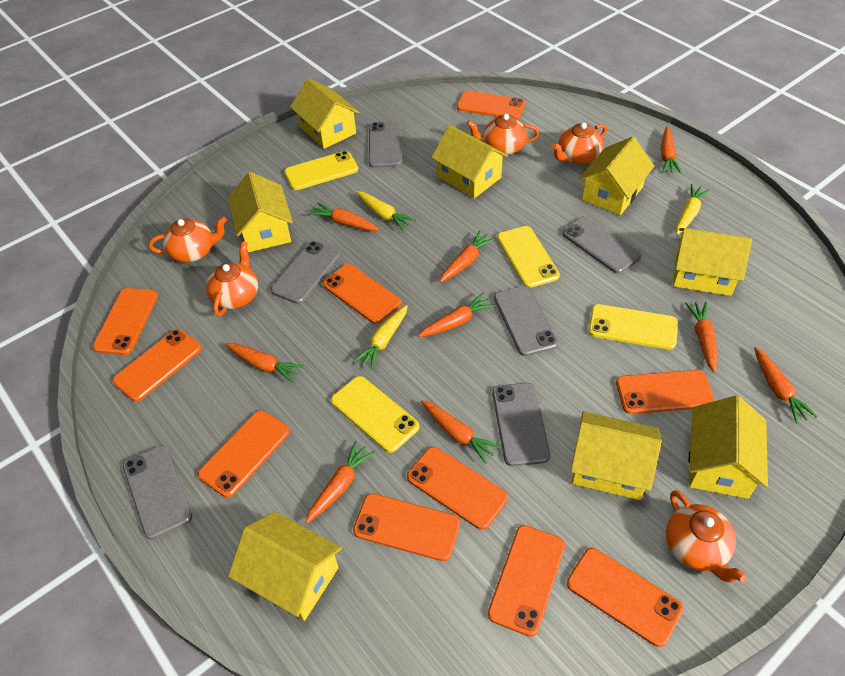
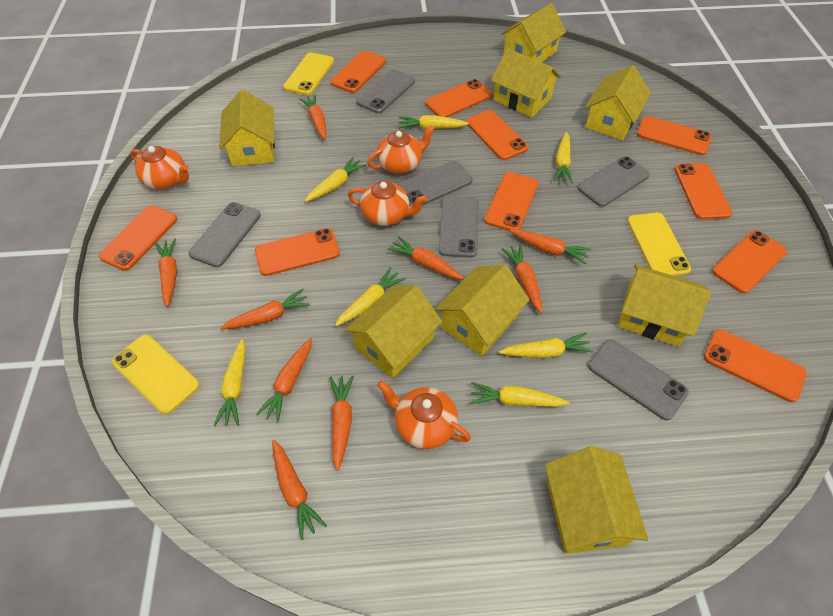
orange teapot: 5 -> 4
yellow carrot: 3 -> 7
yellow phone: 4 -> 3

